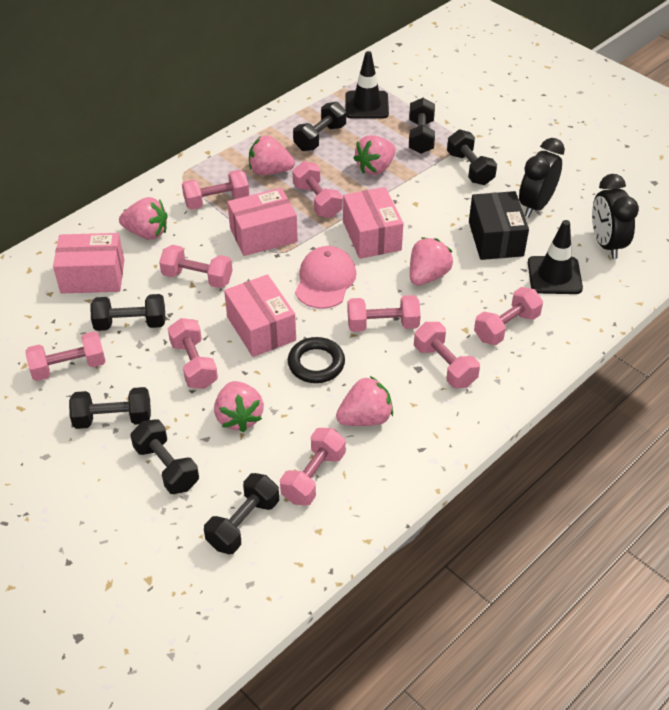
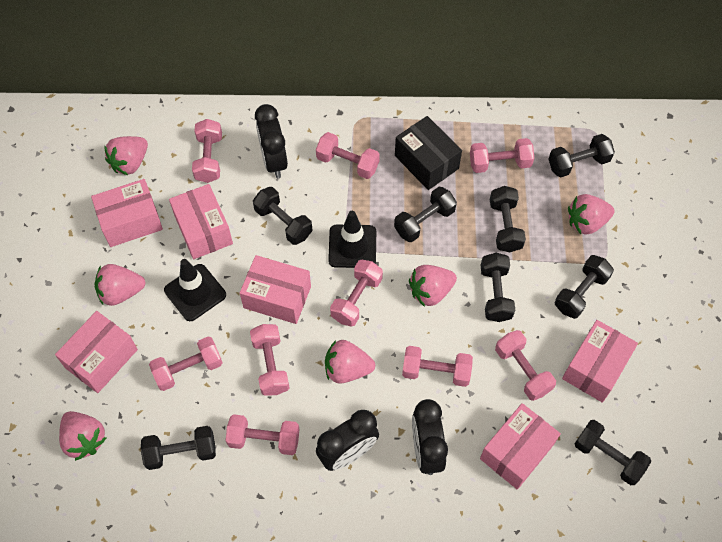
black clock: 2 -> 3
black dumbbell: 7 -> 8
black ring: 1 -> 0
pink box: 4 -> 6
pink cap: 1 -> 0

